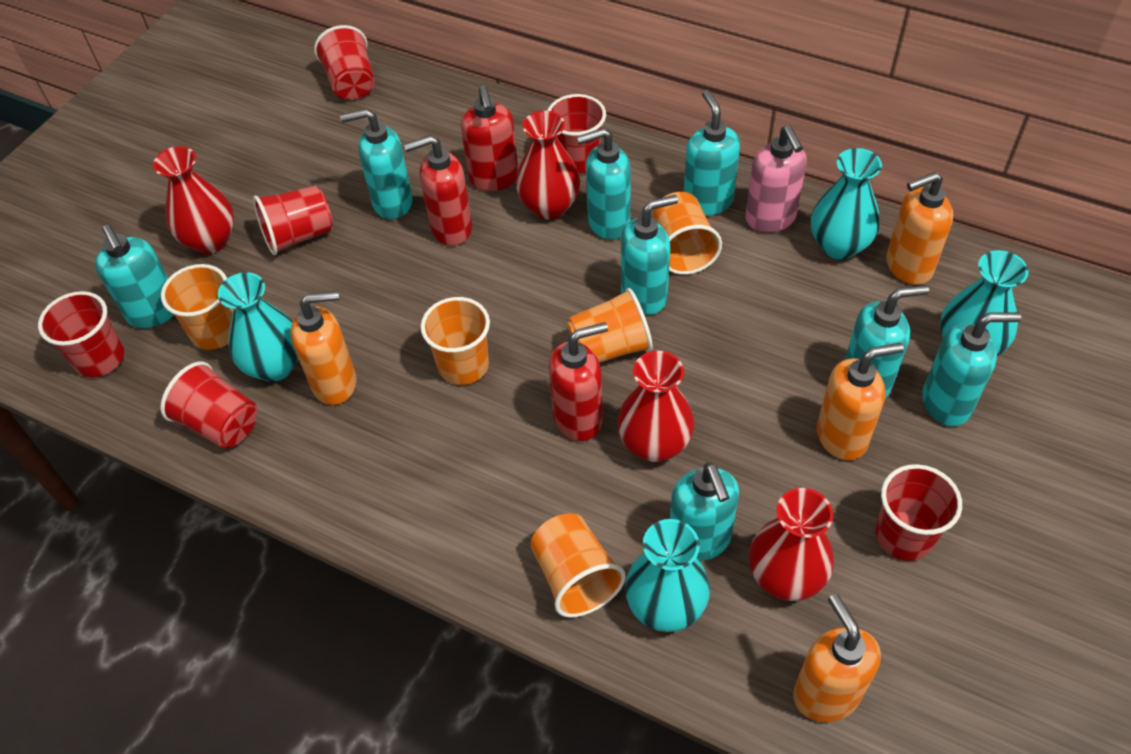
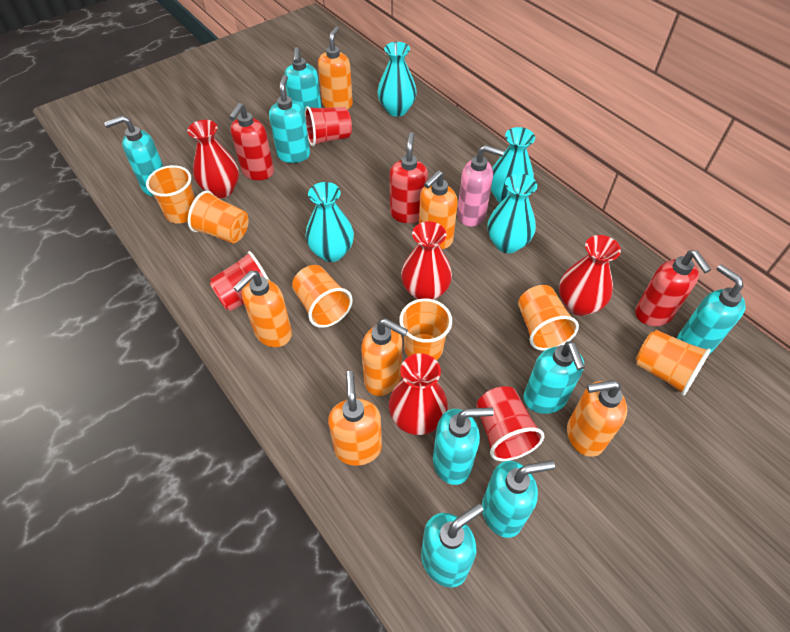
orange cup: 5 -> 6
orange soap dispenser: 4 -> 6
red cup: 6 -> 3

